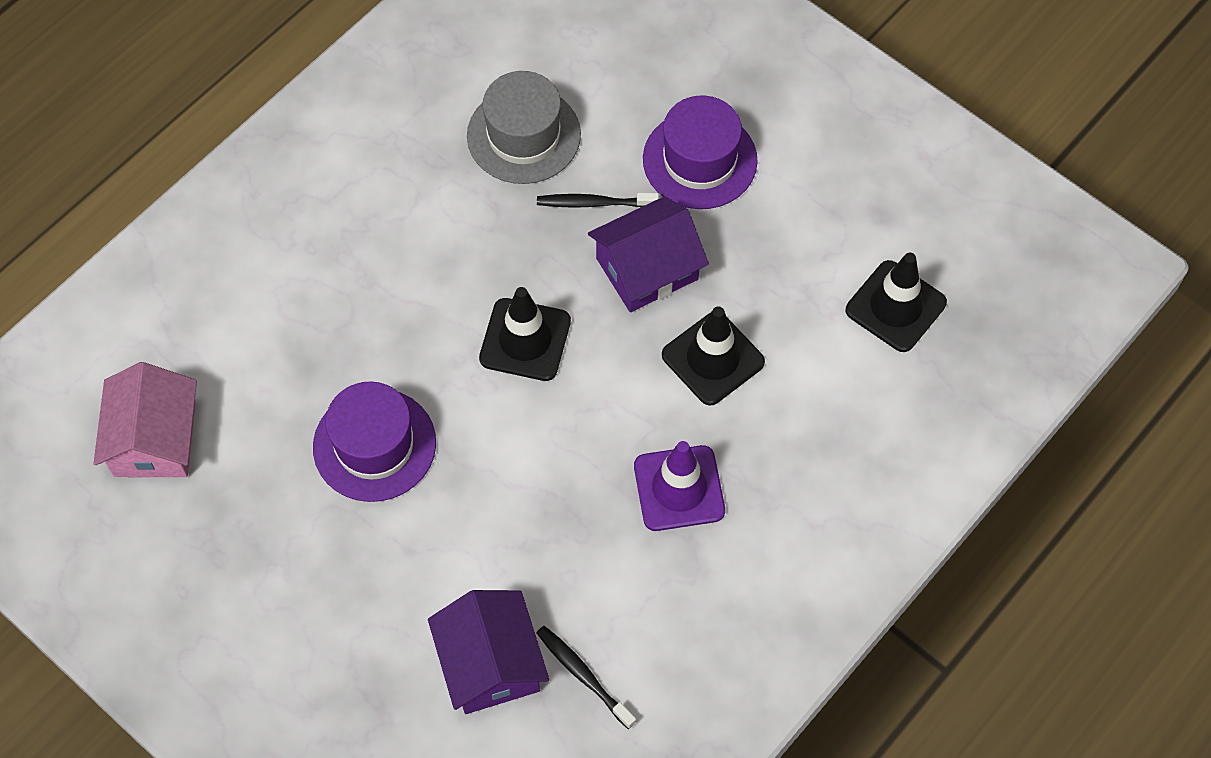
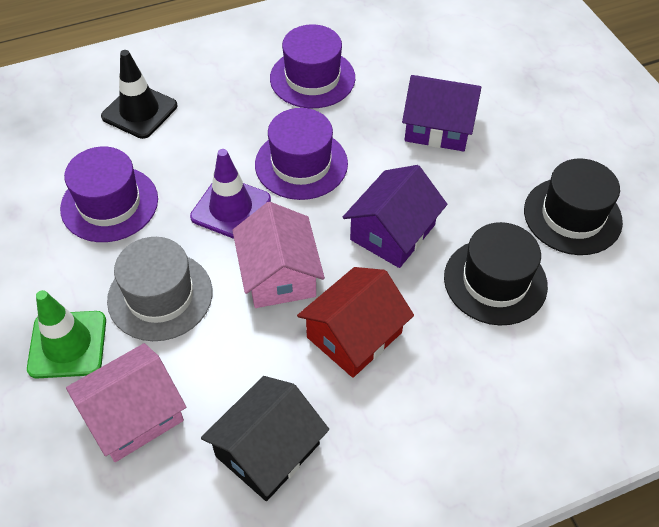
black hat: 0 -> 2
black house: 0 -> 1
black toothbrush: 2 -> 0
black traffic cone: 3 -> 1
green traffic cone: 0 -> 1
pink house: 1 -> 2
purple hat: 2 -> 3
red house: 0 -> 1

